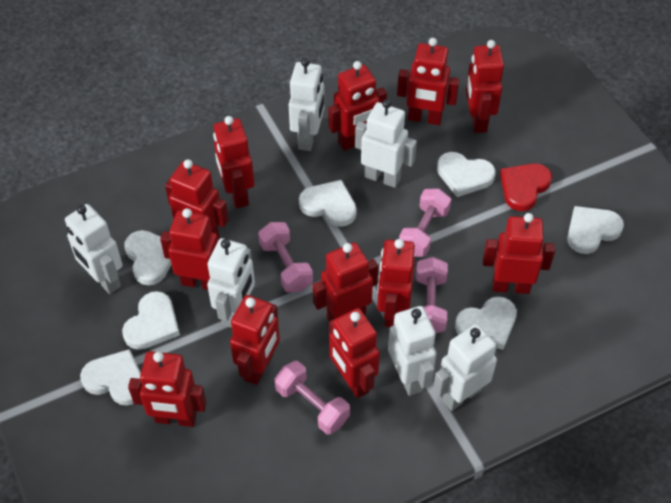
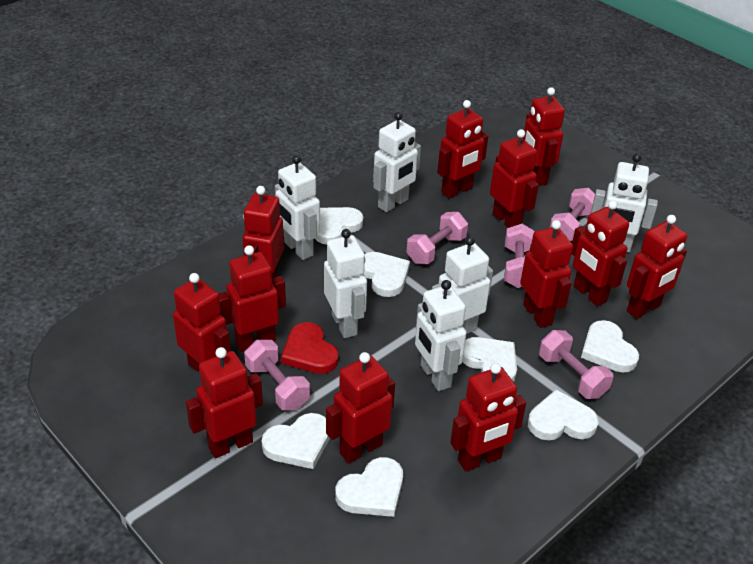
pink dumbbell: 4 -> 5

